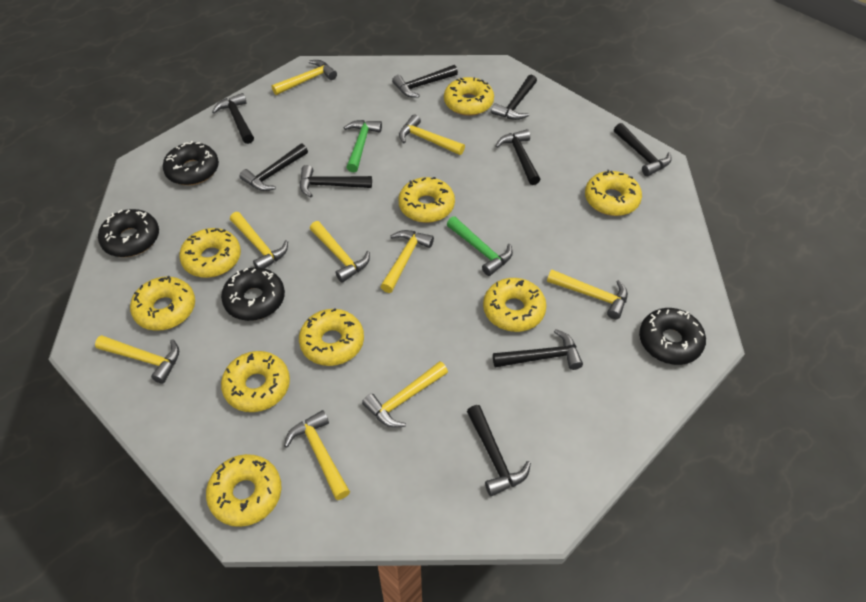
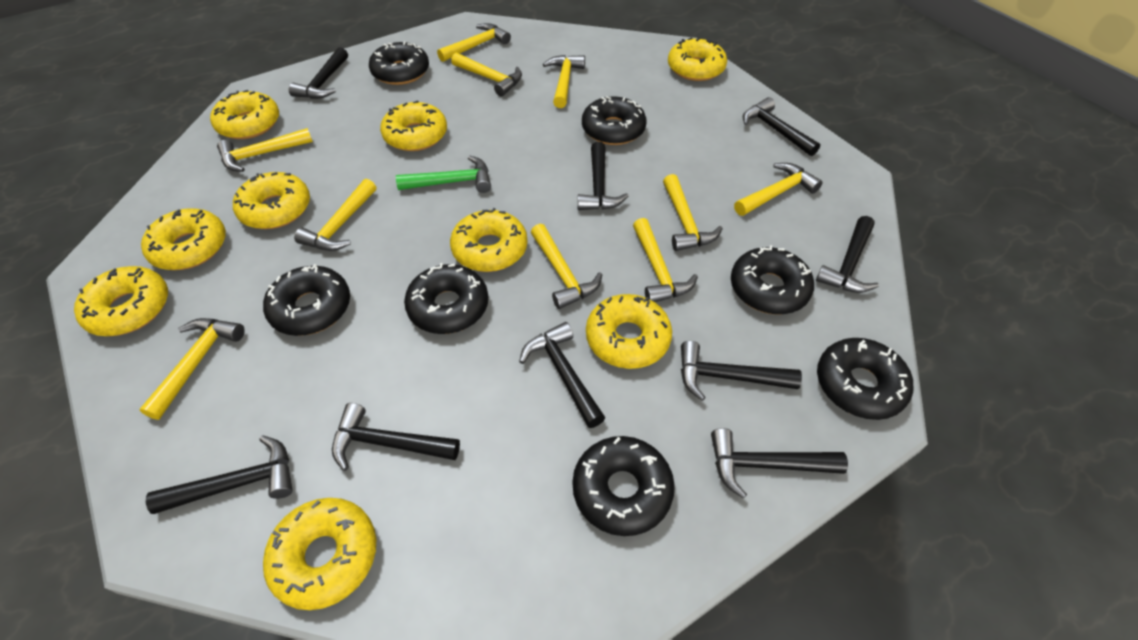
black donut: 4 -> 7
green hammer: 2 -> 1
yellow hammer: 9 -> 10

